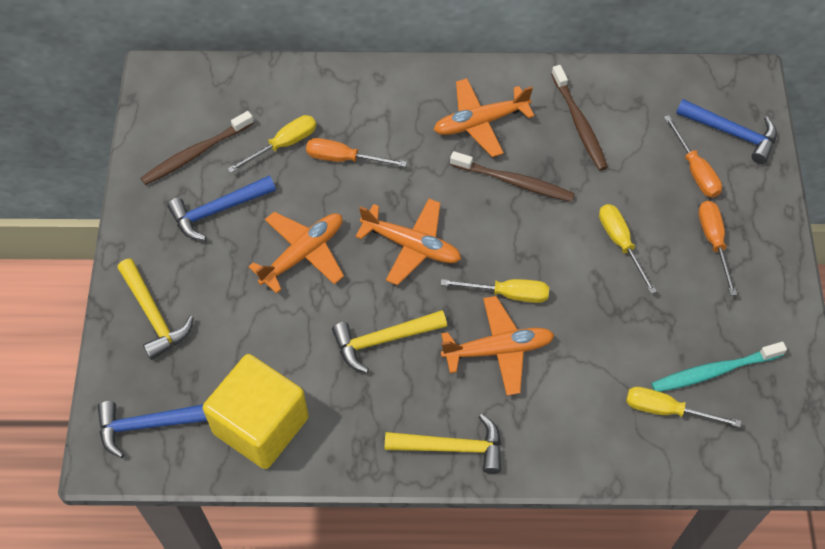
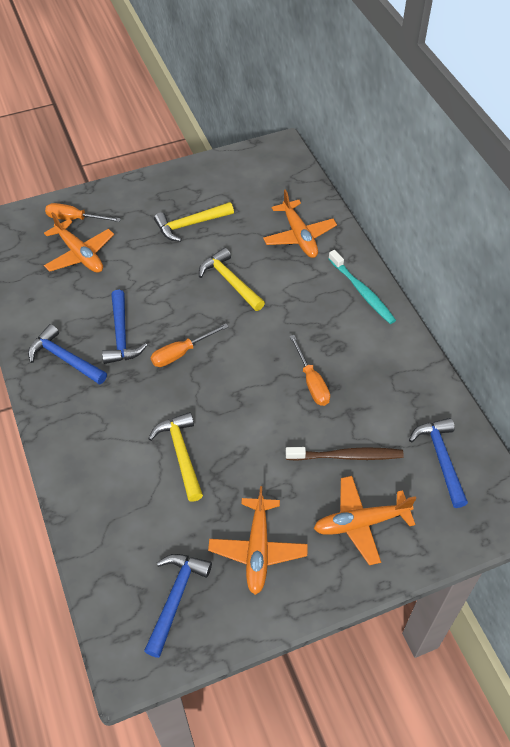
blue hammer: 3 -> 4
brown toothbrush: 3 -> 1
yellow cube: 1 -> 0
yellow screwdriver: 4 -> 0

